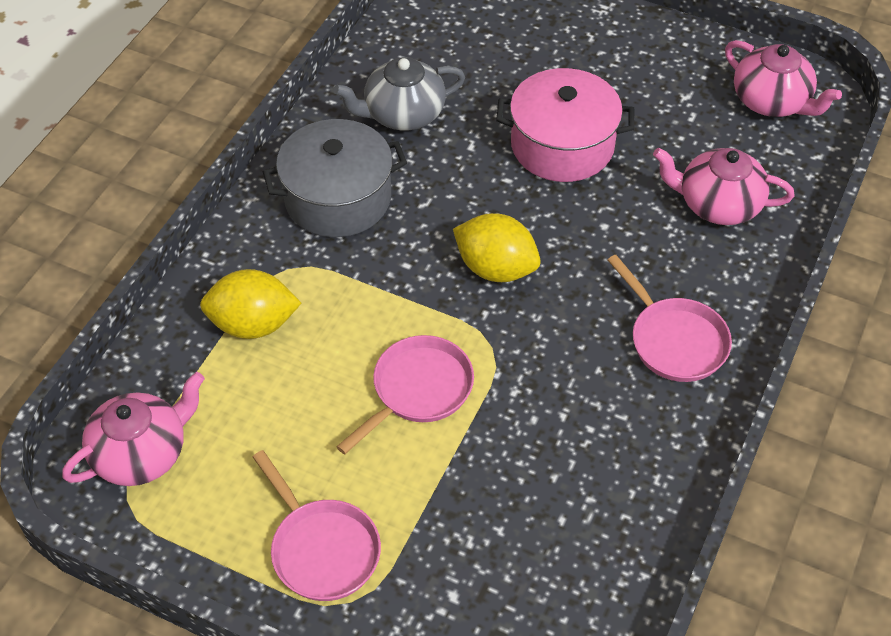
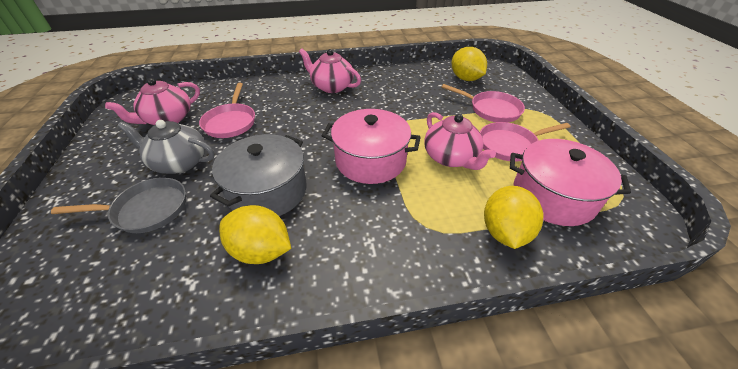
grey pan: 0 -> 1
pink pot: 1 -> 2
yellow lemon: 2 -> 3

